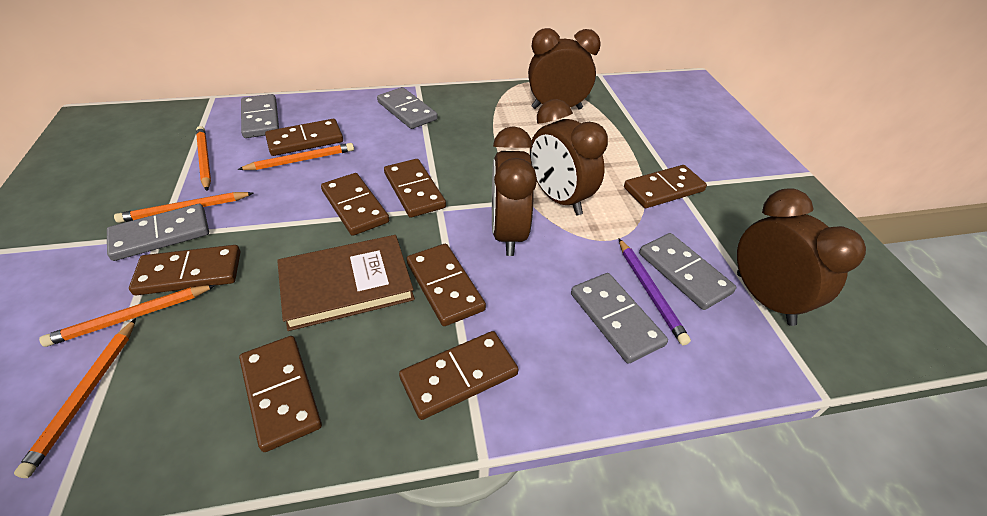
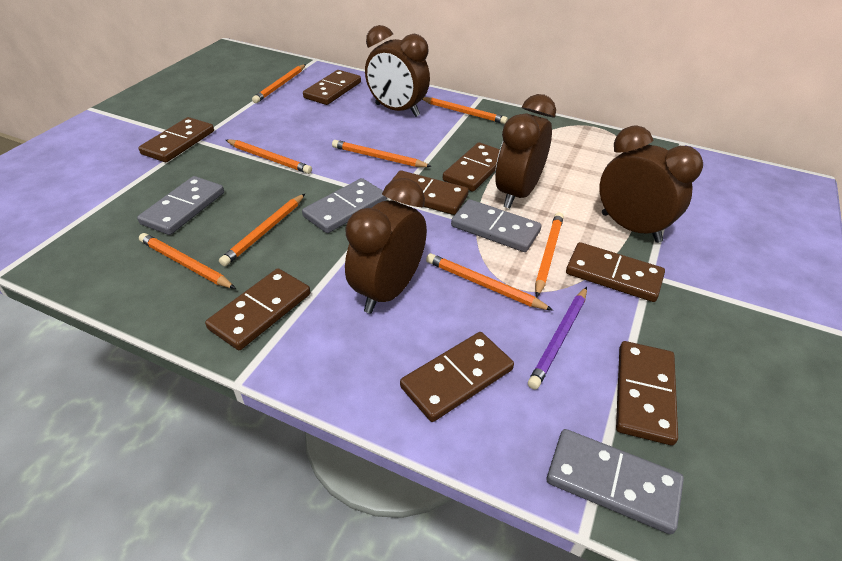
brown book: 1 -> 0
grey domino: 5 -> 4
orange pencil: 5 -> 8

